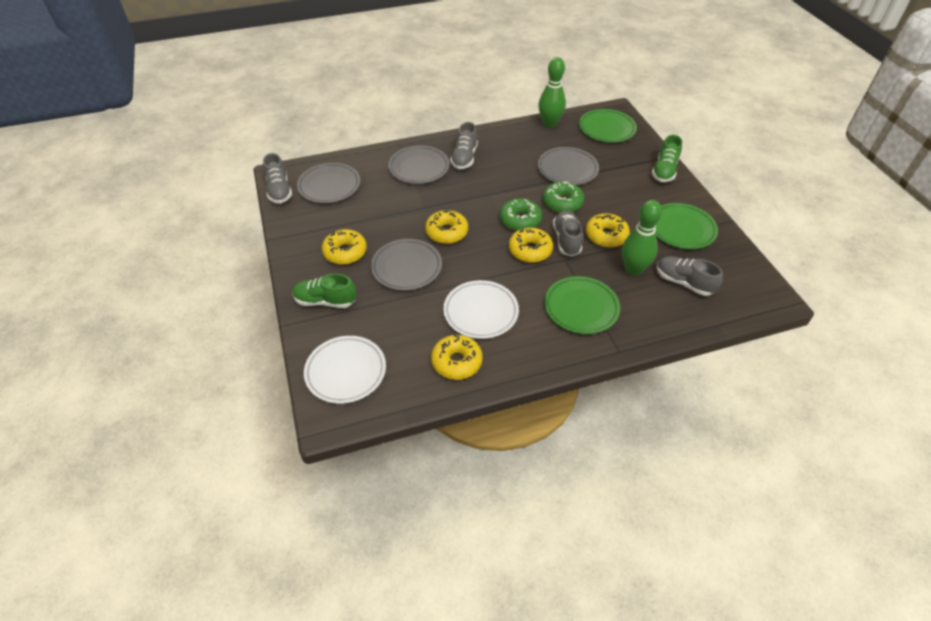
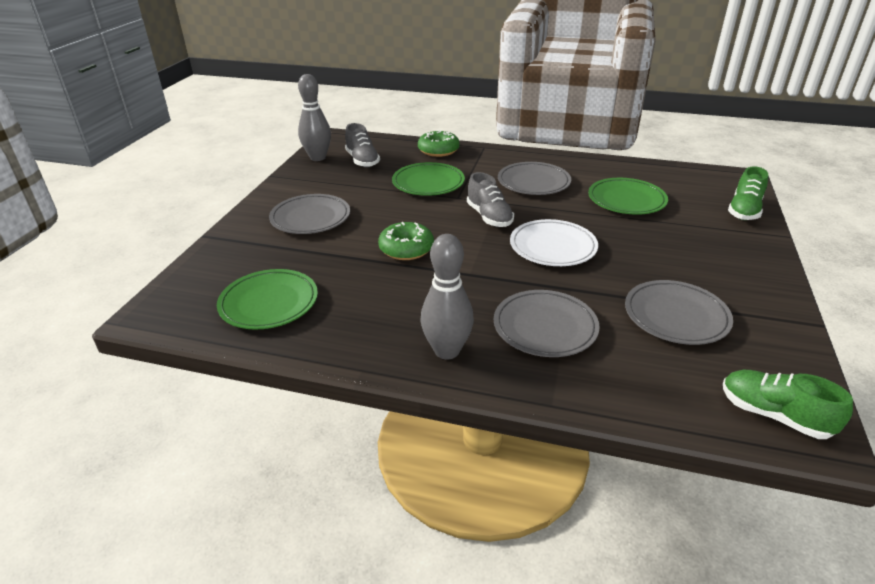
green bowling pin: 2 -> 0
grey bowling pin: 0 -> 2
grey shoe: 4 -> 2
white plate: 2 -> 1
yellow donut: 5 -> 0

